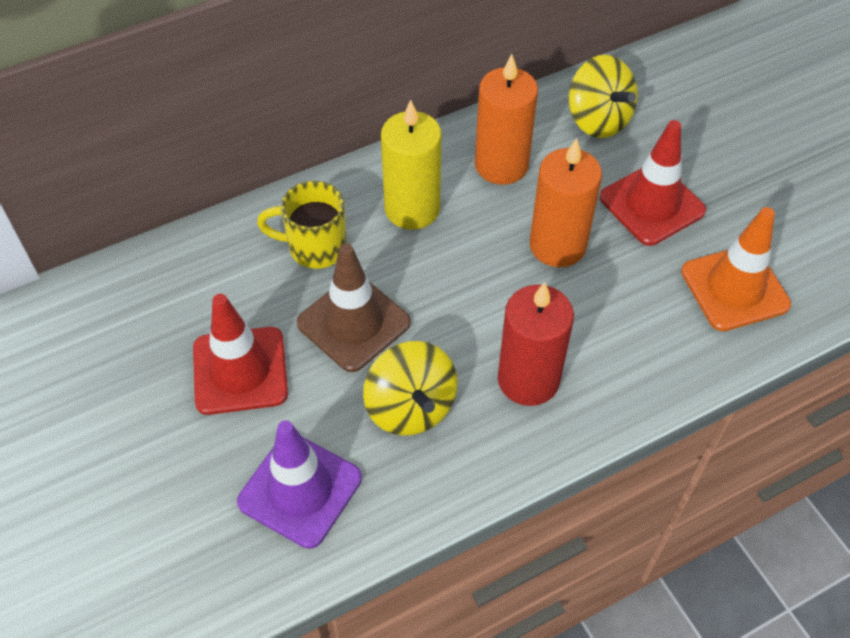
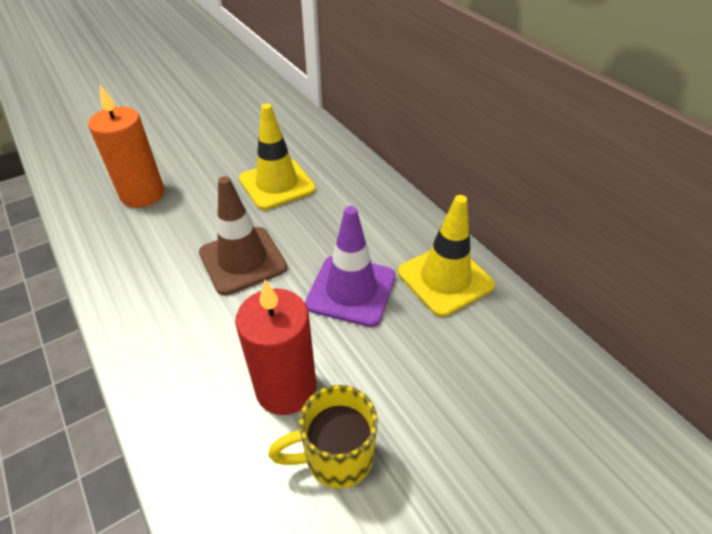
orange candle: 2 -> 1
orange traffic cone: 1 -> 0
red traffic cone: 2 -> 0
yellow candle: 1 -> 0
yellow spinning top: 2 -> 0
yellow traffic cone: 0 -> 2

